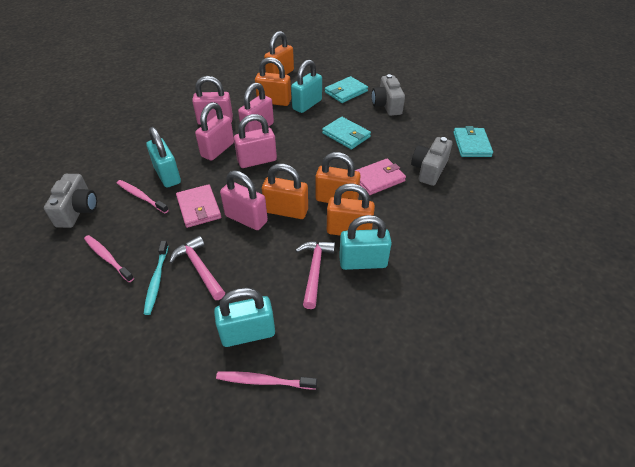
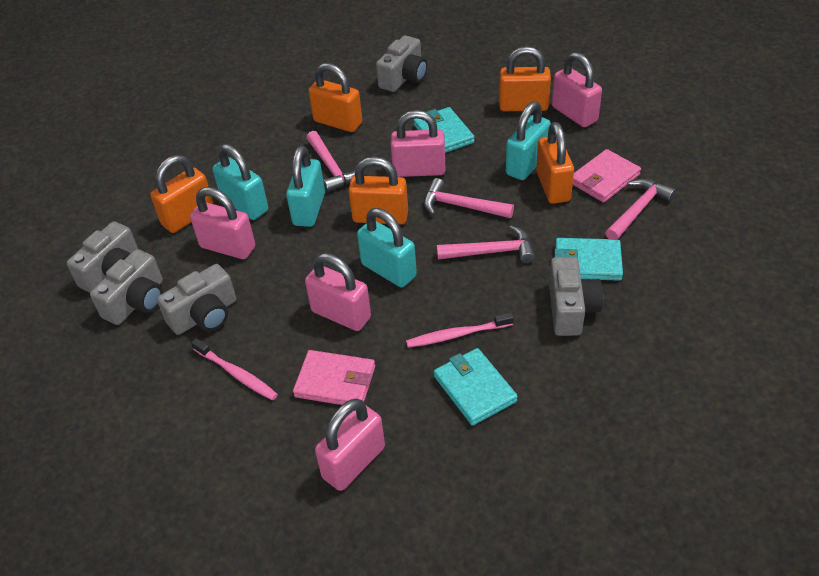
grey camera: 3 -> 5
pink hammer: 2 -> 4
pink toothbrush: 3 -> 2
turquoise toothbrush: 1 -> 0

